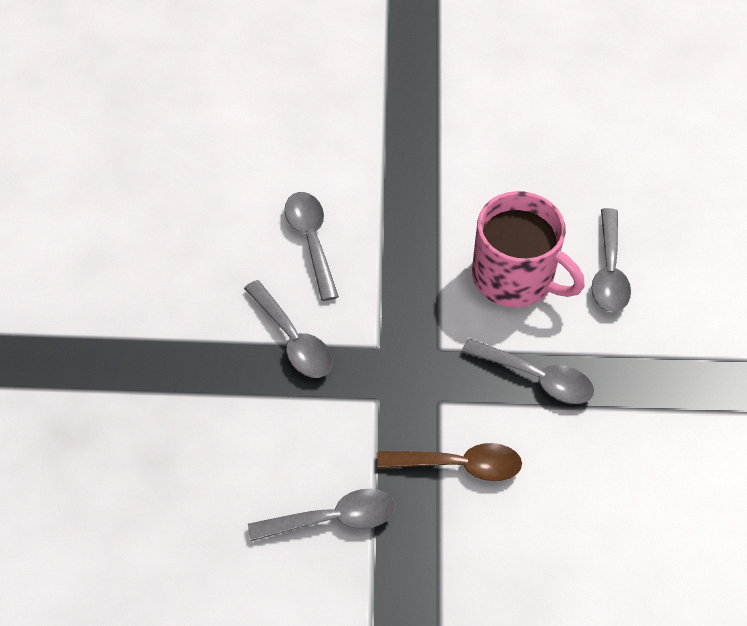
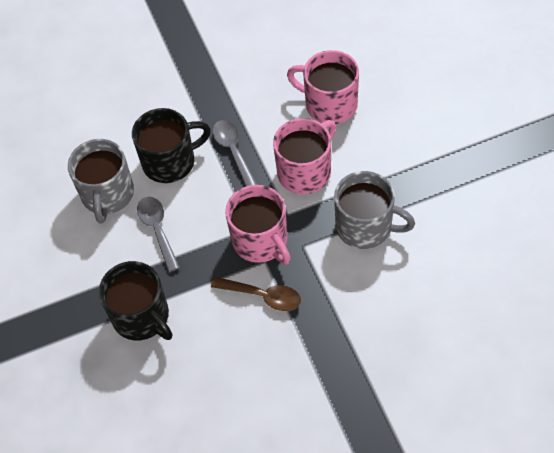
black mug: 0 -> 2
grey mug: 0 -> 2
grey spoon: 5 -> 2
pink mug: 1 -> 3

